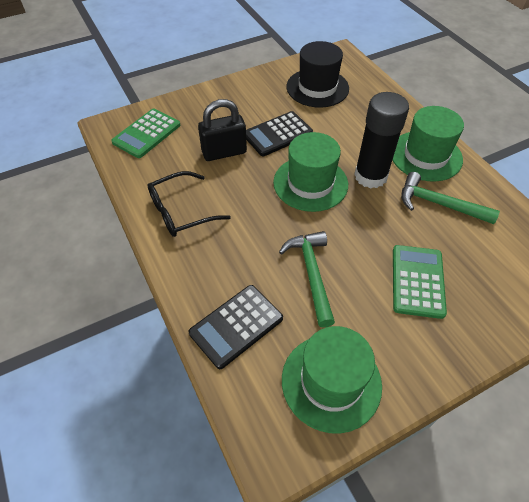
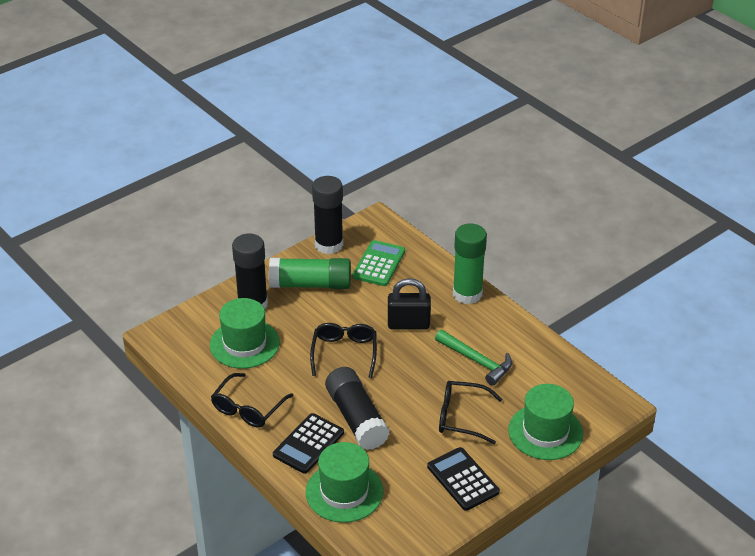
black glasses: 1 -> 3
black glue stick: 1 -> 3
black hat: 1 -> 0
green calculator: 2 -> 1
green glue stick: 0 -> 2
green hammer: 2 -> 1

